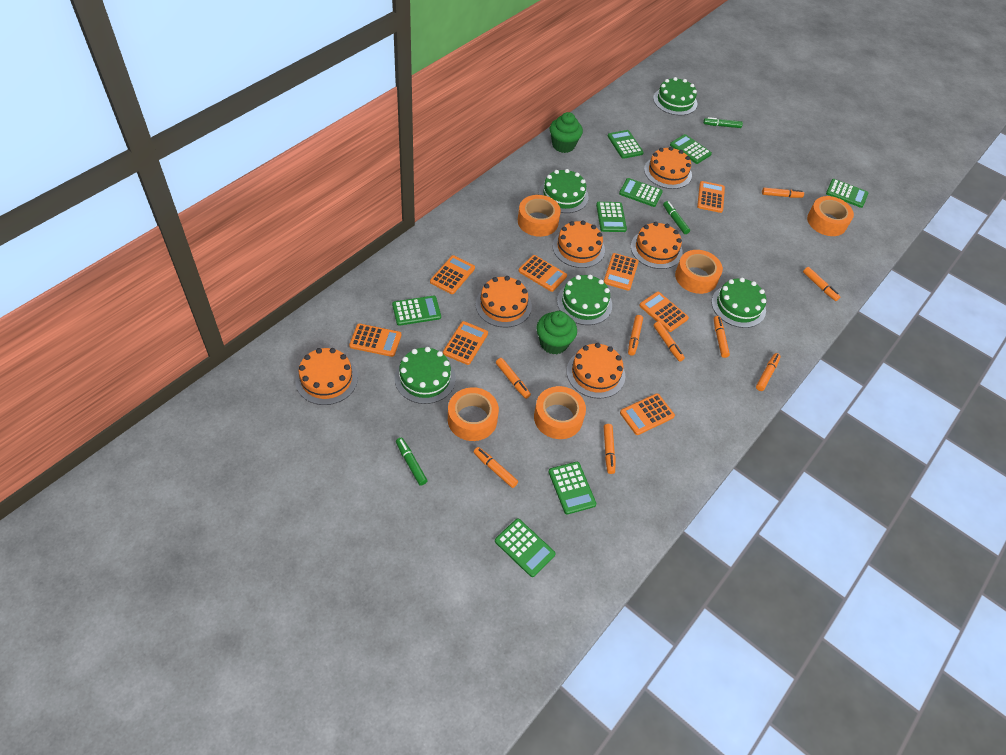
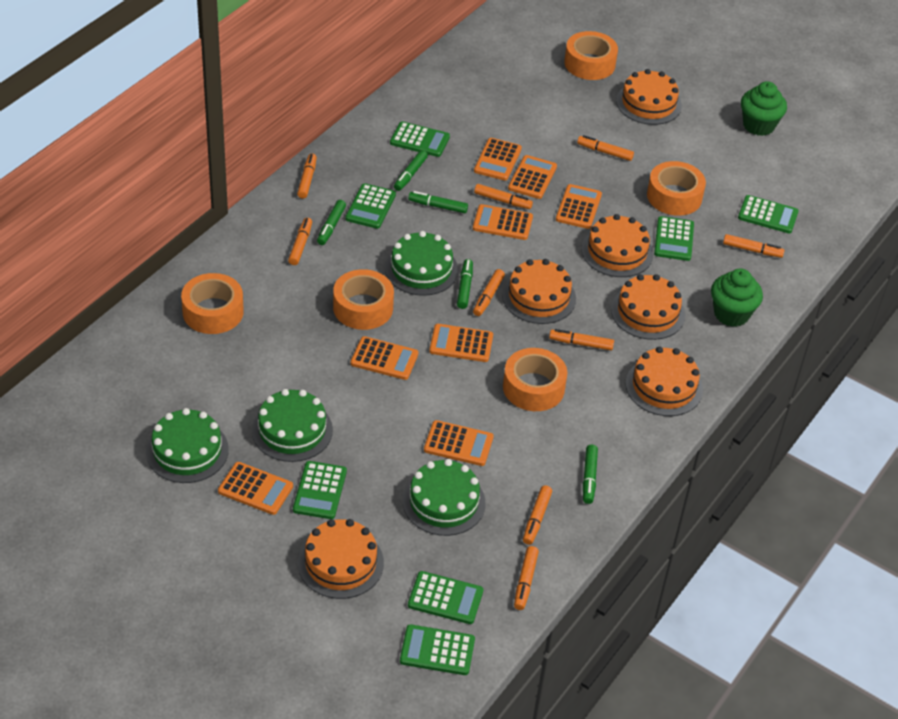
green cake: 5 -> 4
green calculator: 8 -> 7
green marker: 3 -> 5

